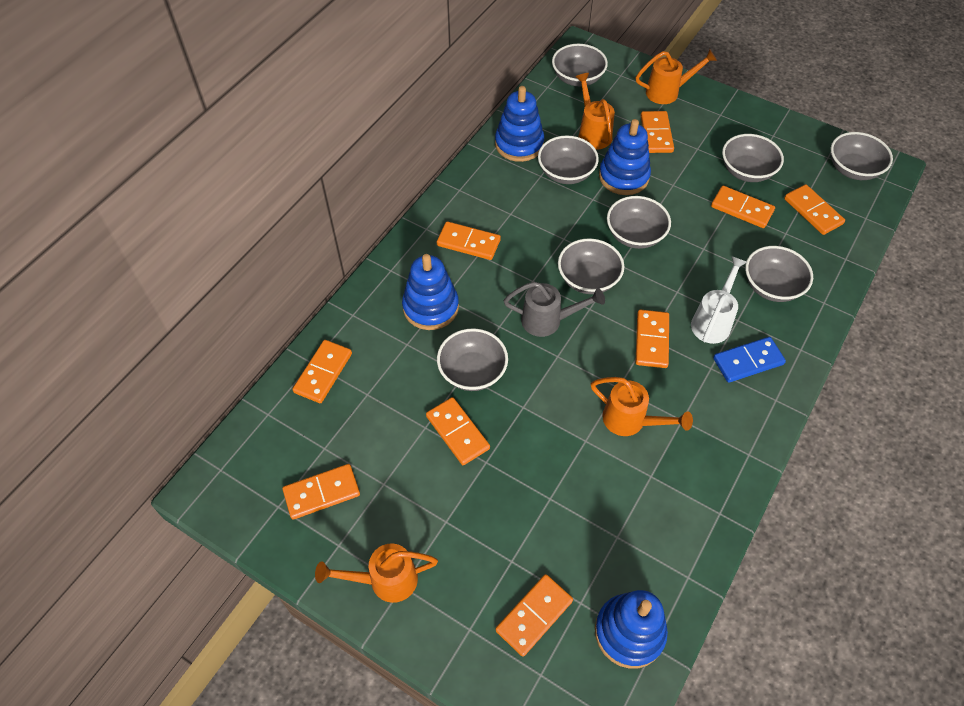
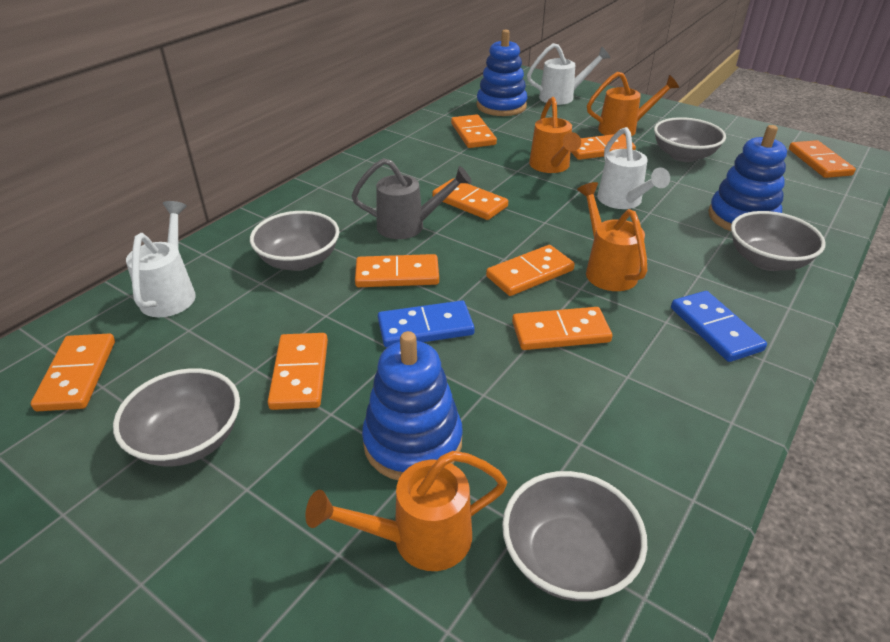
blue domino: 1 -> 2
blue stacking toy: 4 -> 3
grey bowl: 8 -> 5
white watering can: 1 -> 3

